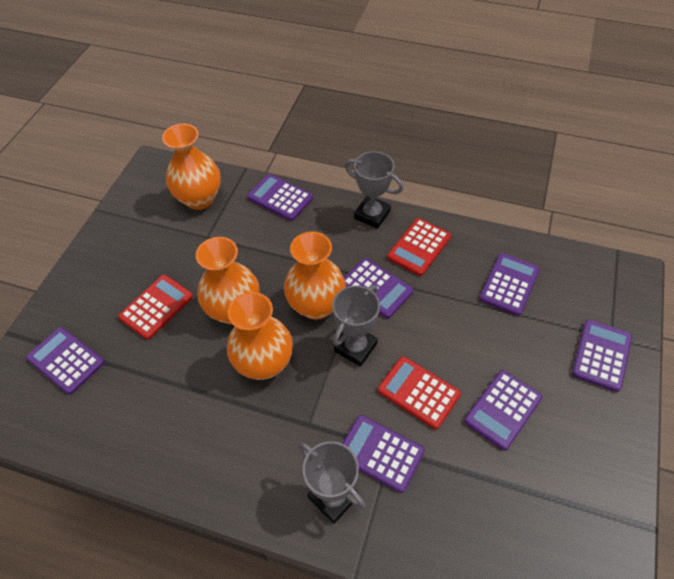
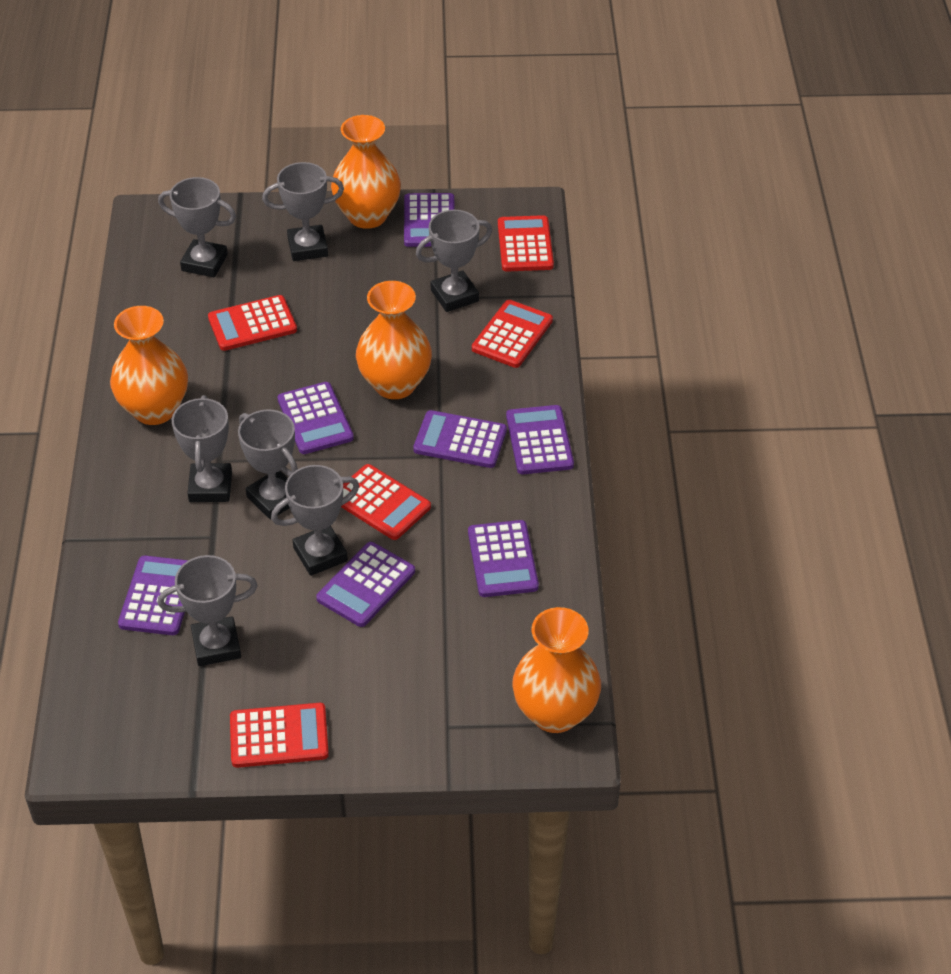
grey trophy: 3 -> 7
red calculator: 3 -> 5

